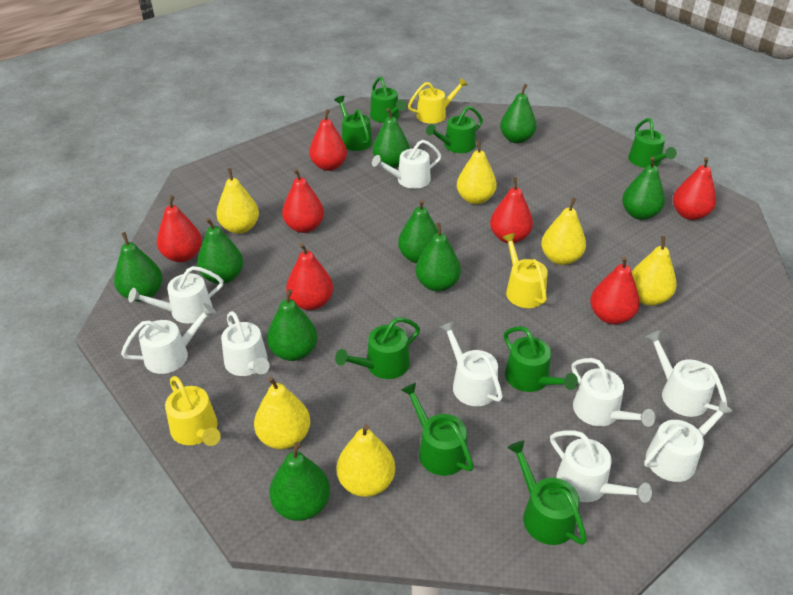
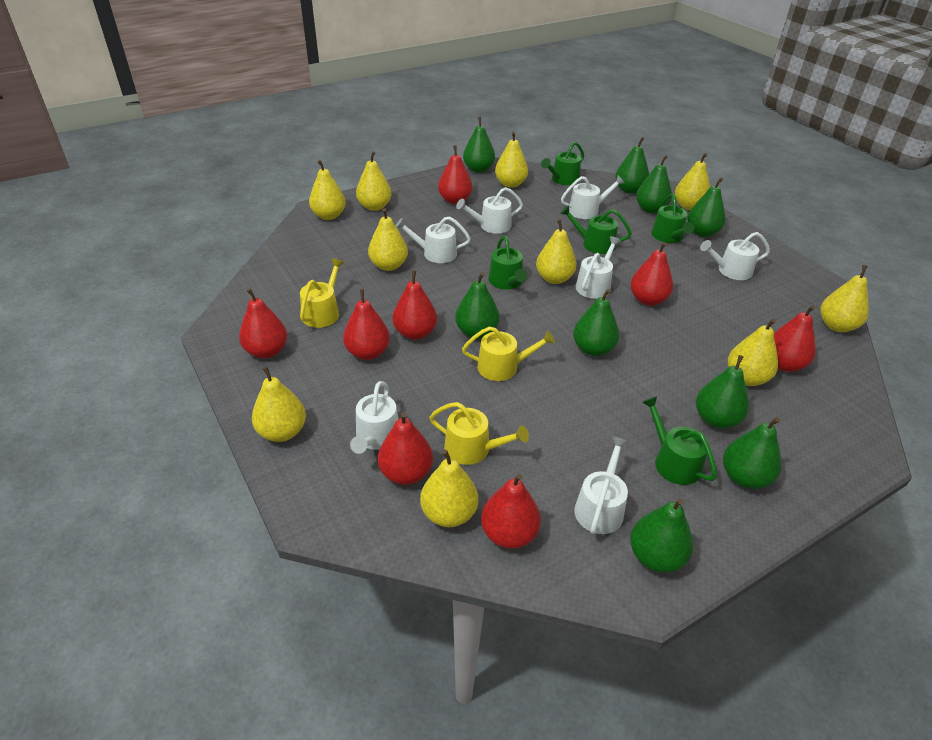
green watering can: 8 -> 5
red pear: 7 -> 8
white watering can: 9 -> 7
yellow pear: 6 -> 10

